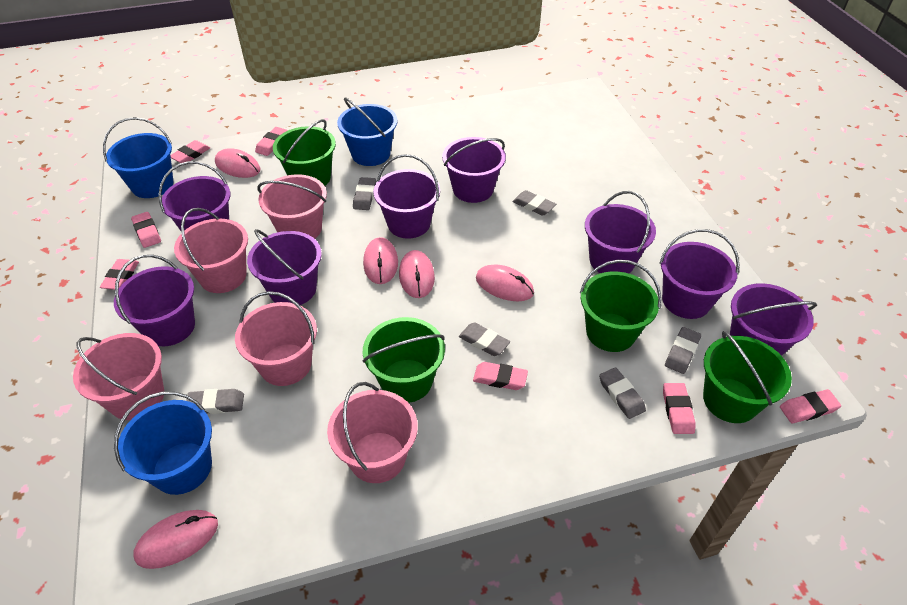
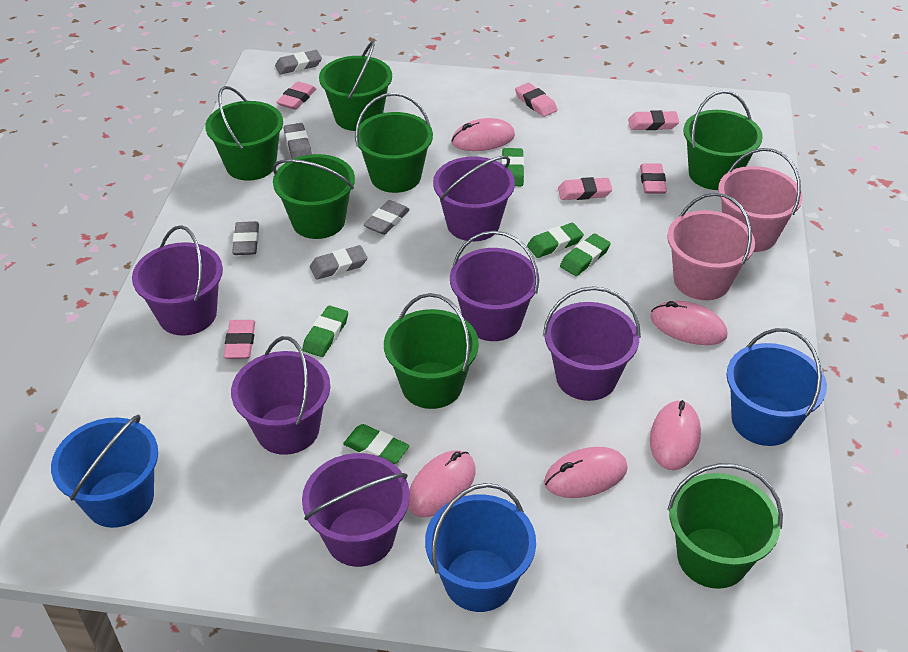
green bucket: 4 -> 7
green eraser: 0 -> 5
grey eraser: 6 -> 5
pink bucket: 5 -> 2
pink eraser: 7 -> 6
purple bucket: 8 -> 6

